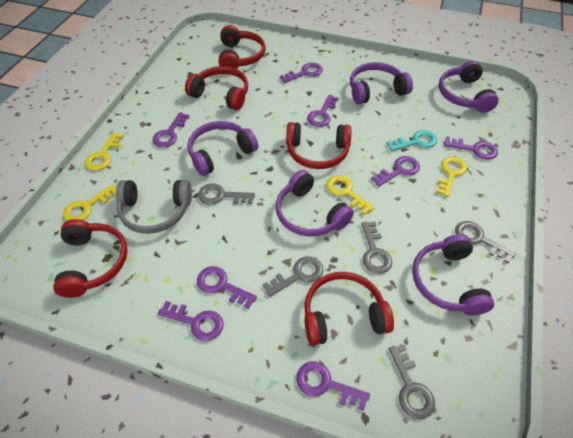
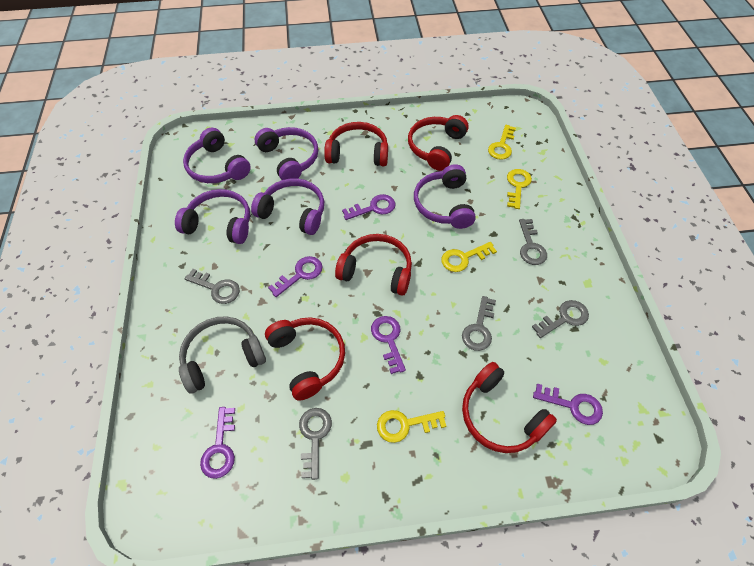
purple key: 8 -> 5
turquoise key: 1 -> 0

